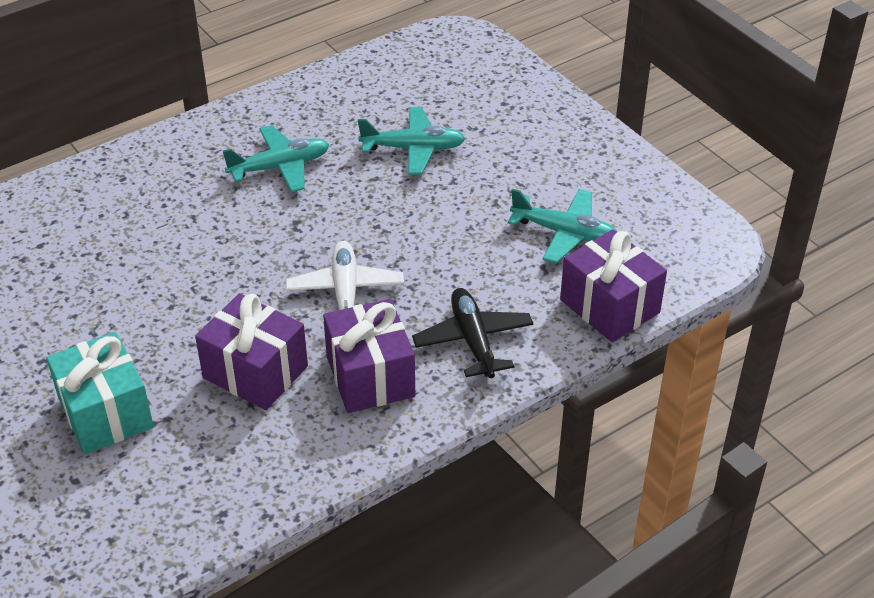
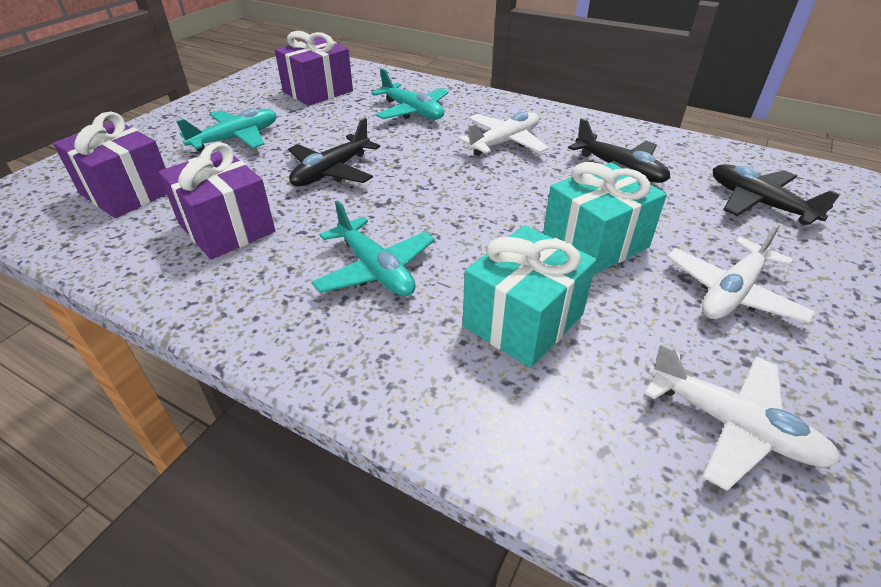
black plane: 1 -> 3
turquoise gift: 1 -> 2
white plane: 1 -> 3

